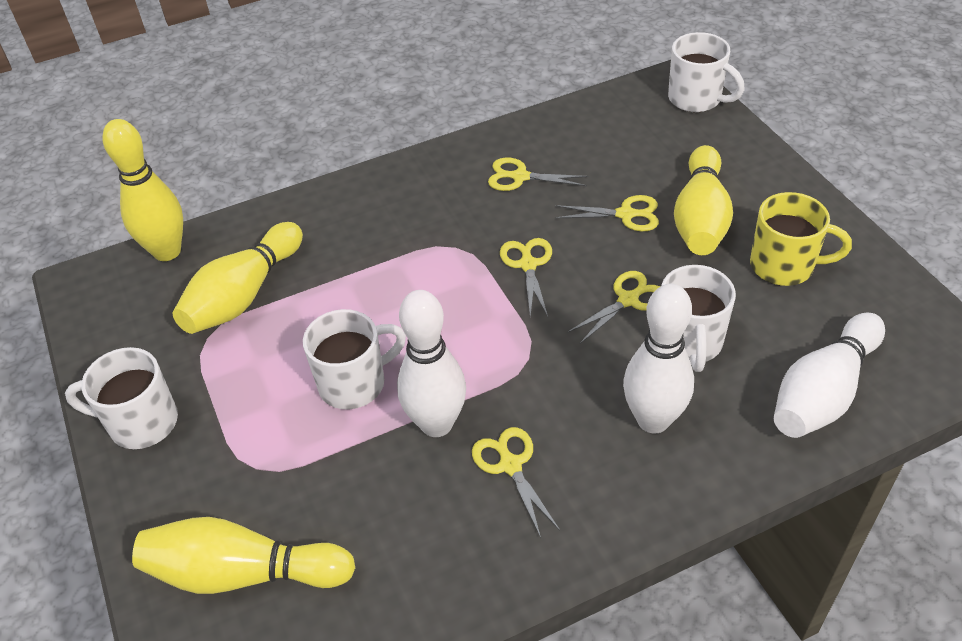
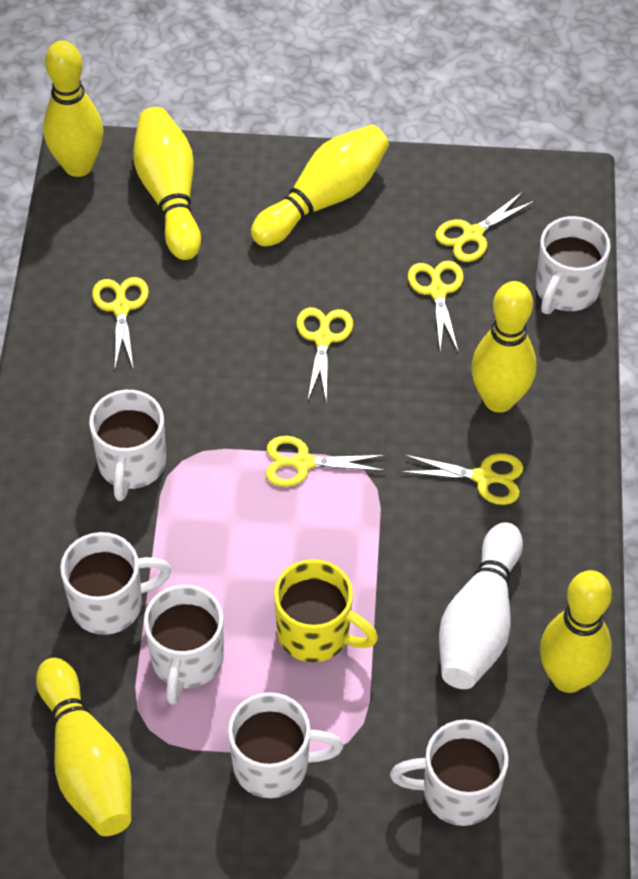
white bowling pin: 3 -> 1
white mug: 4 -> 6
yellow bowling pin: 4 -> 6
yellow scissors: 5 -> 6

